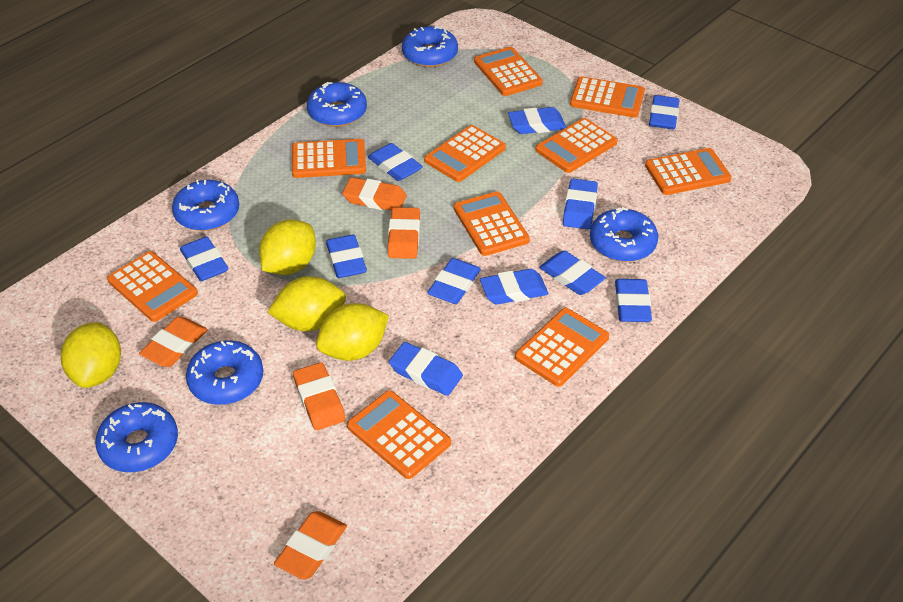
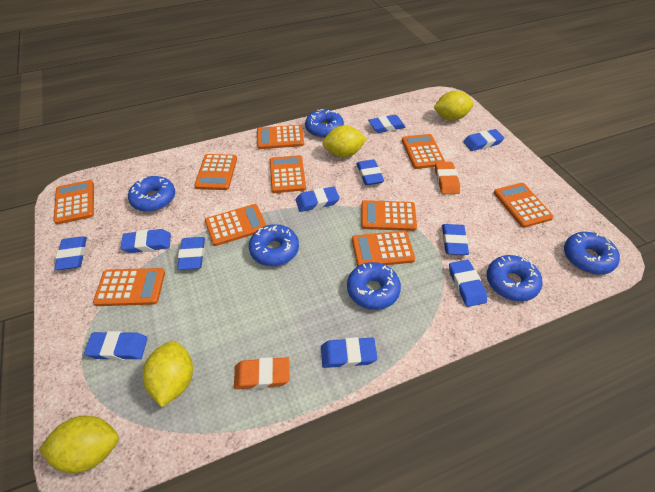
orange eraser: 5 -> 2

